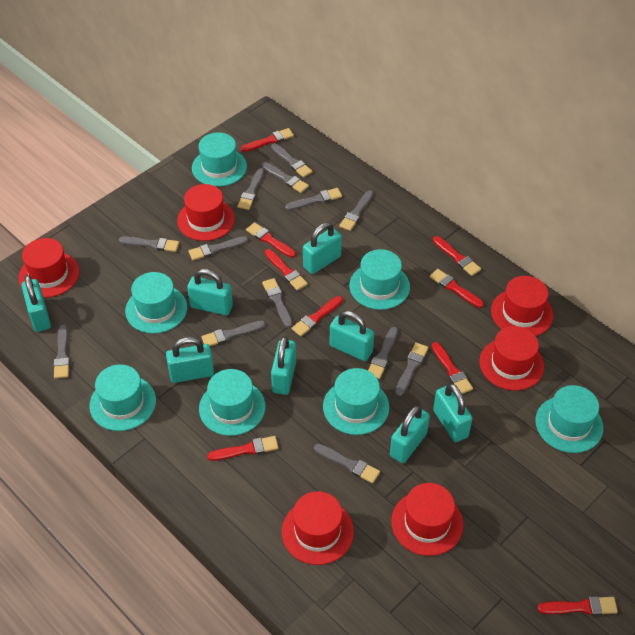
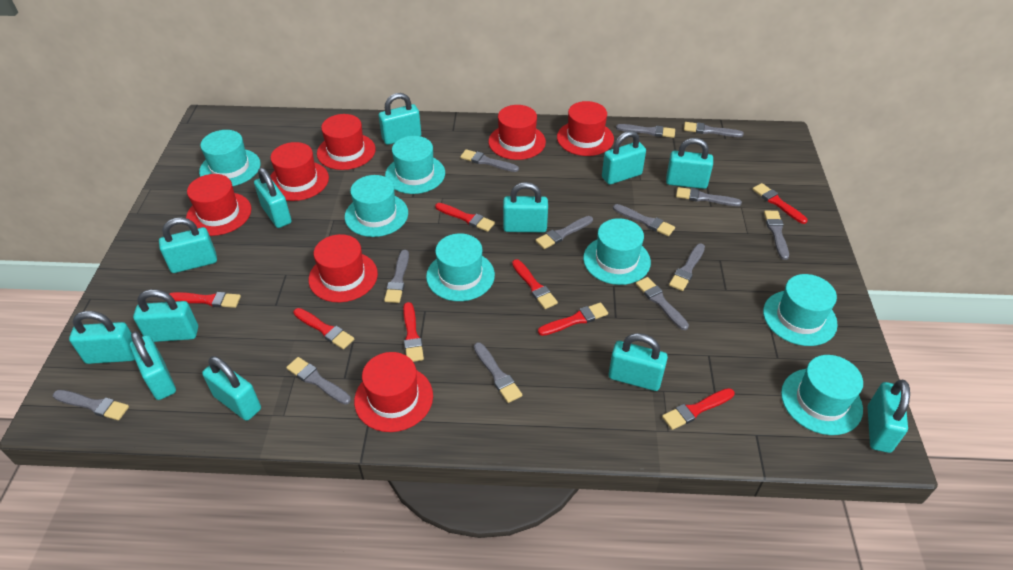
red brush: 9 -> 8
red hat: 6 -> 7
turquoise padlock: 8 -> 12

